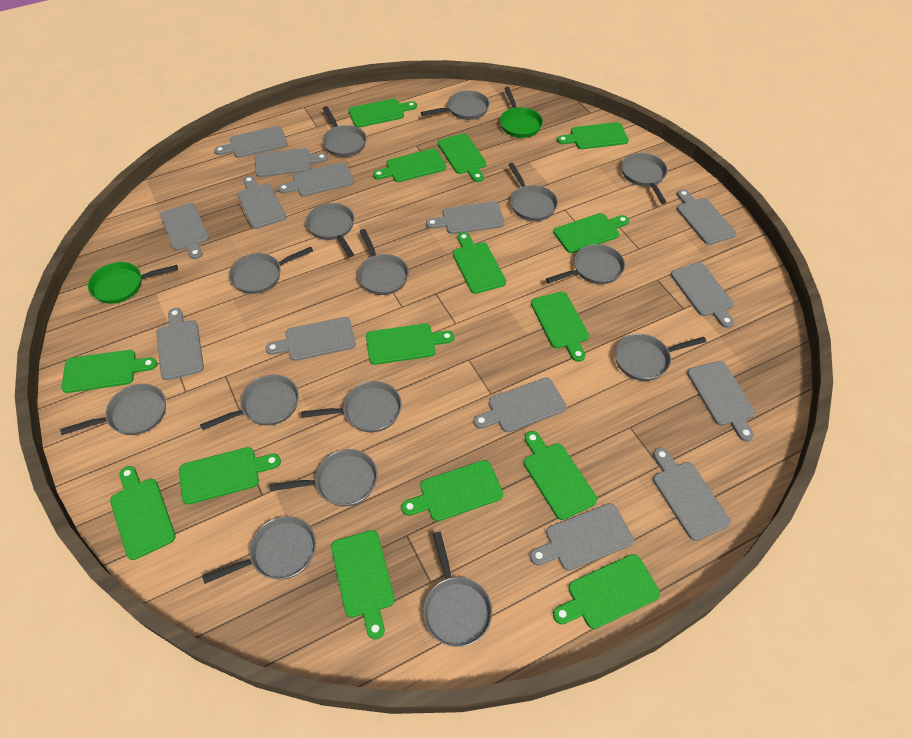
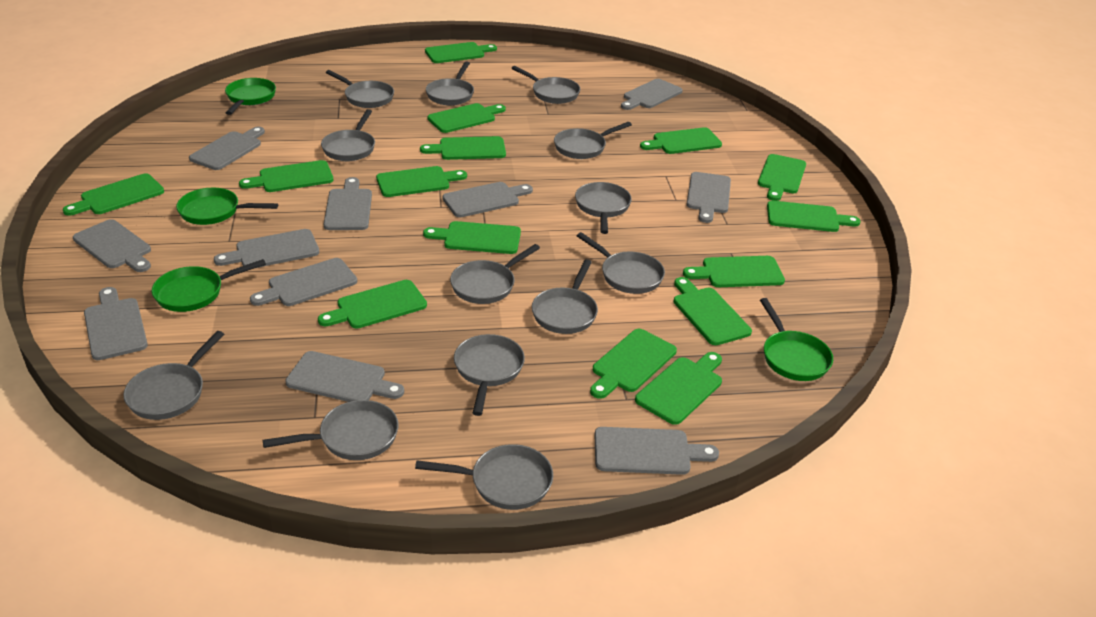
green pan: 2 -> 4
grey cutting board: 14 -> 11
grey pan: 15 -> 13

